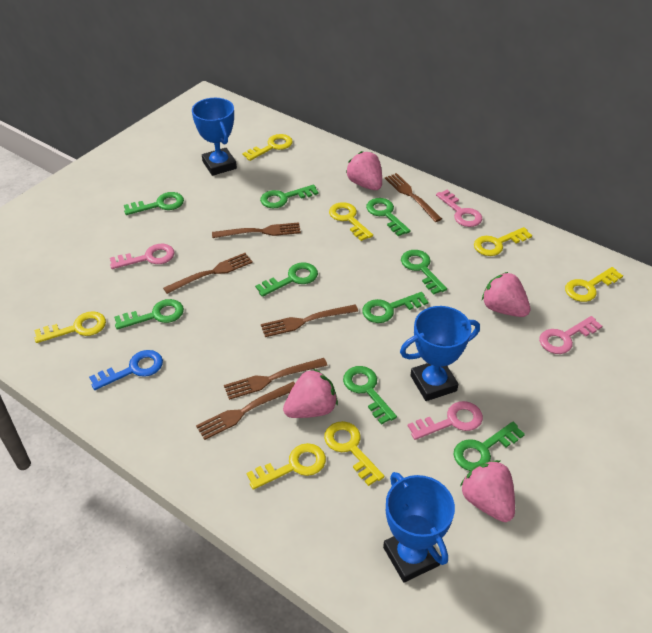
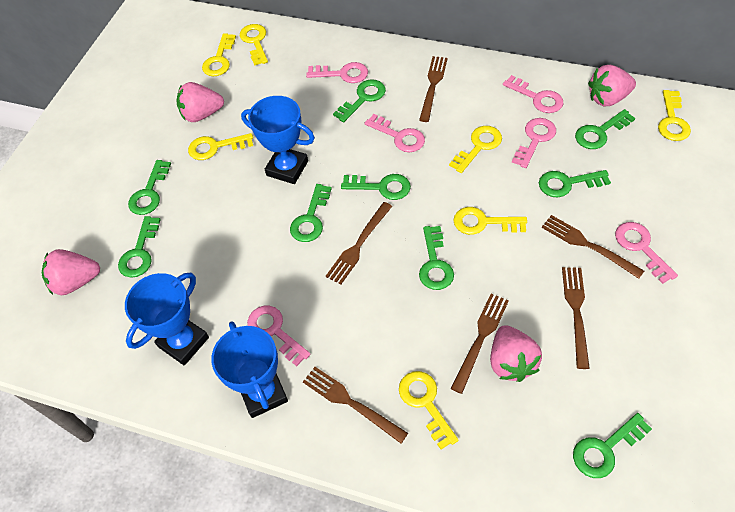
blue key: 1 -> 0
pink key: 4 -> 6

